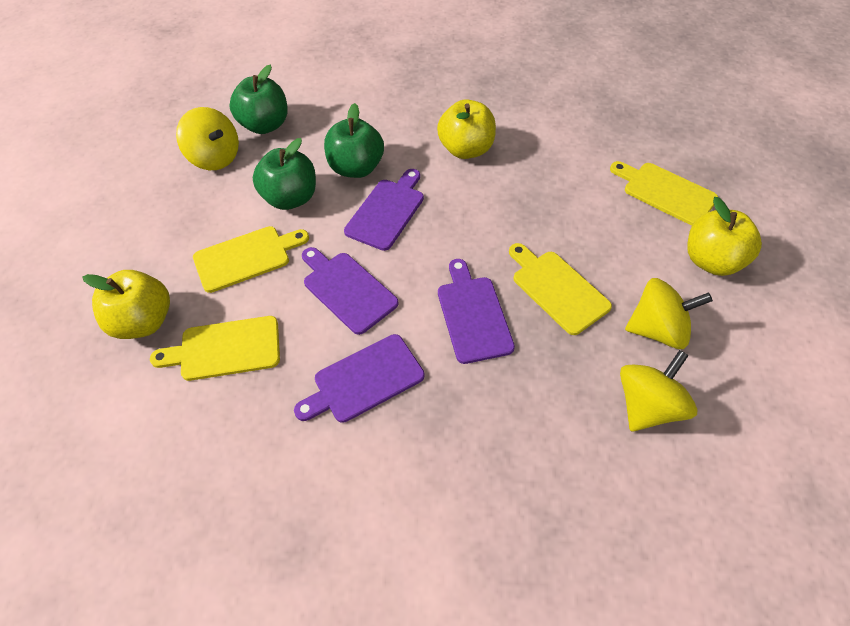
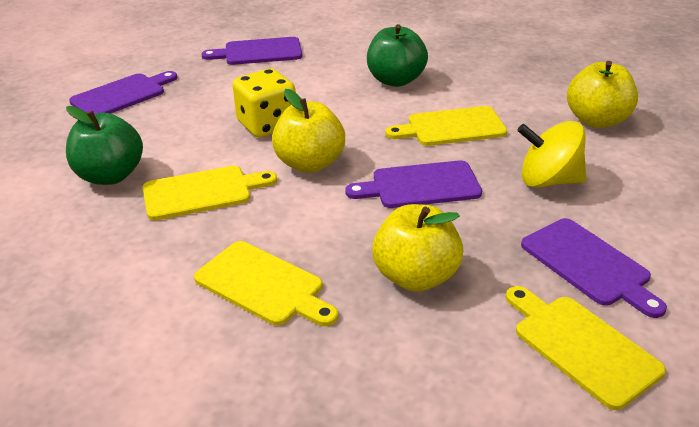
green apple: 3 -> 2
yellow dice: 0 -> 1
yellow spinning top: 3 -> 1

